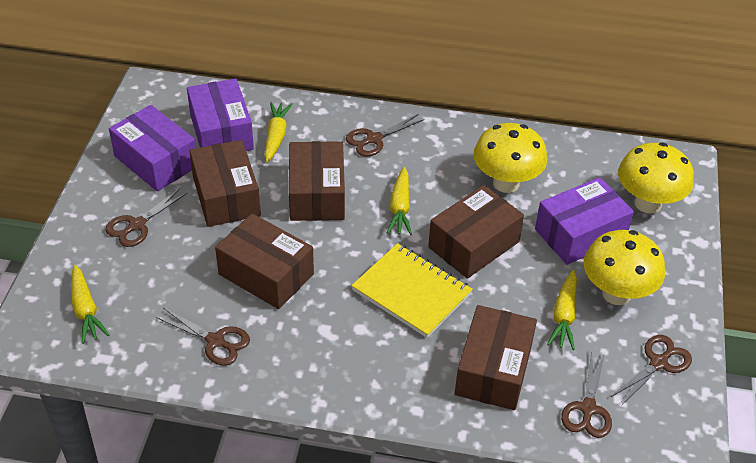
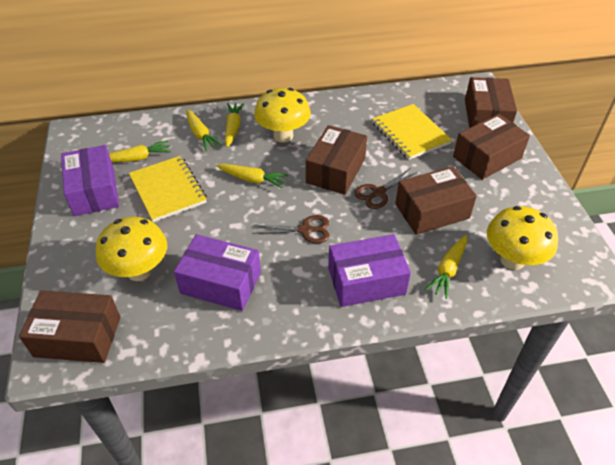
brown scissors: 5 -> 2
yellow carrot: 4 -> 5
yellow notebook: 1 -> 2

